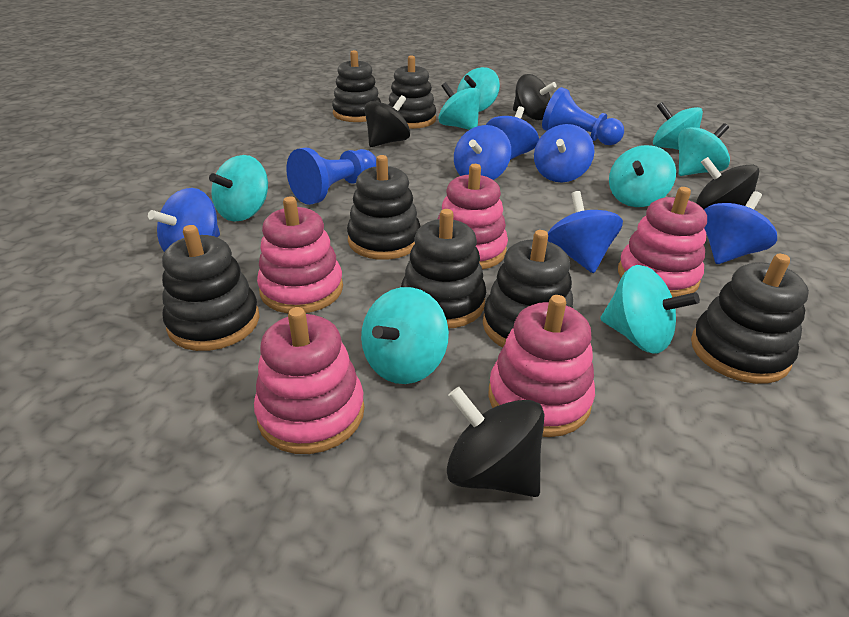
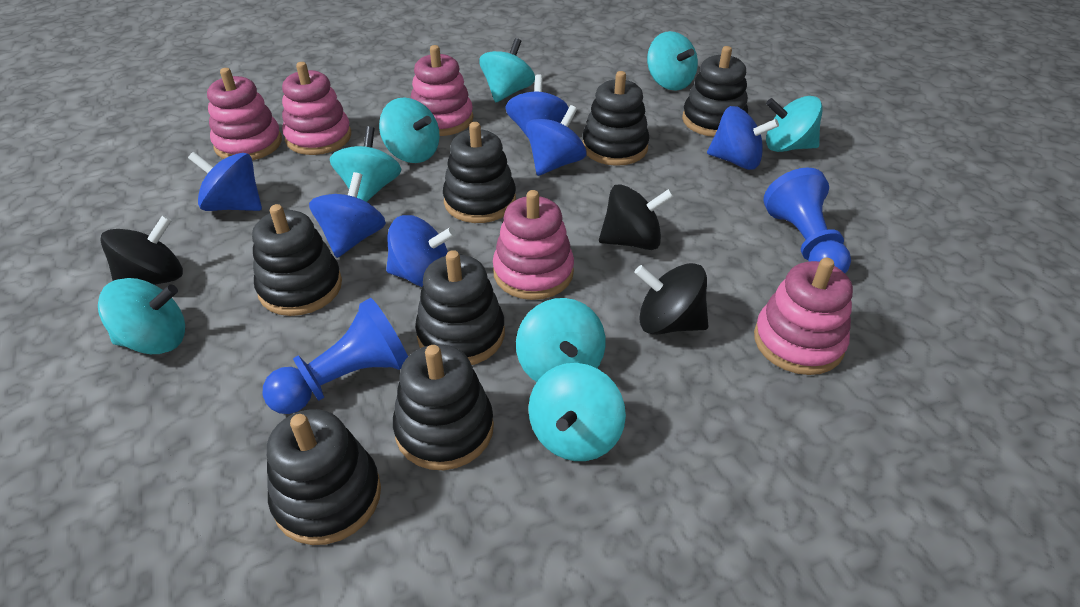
black spinning top: 4 -> 3

